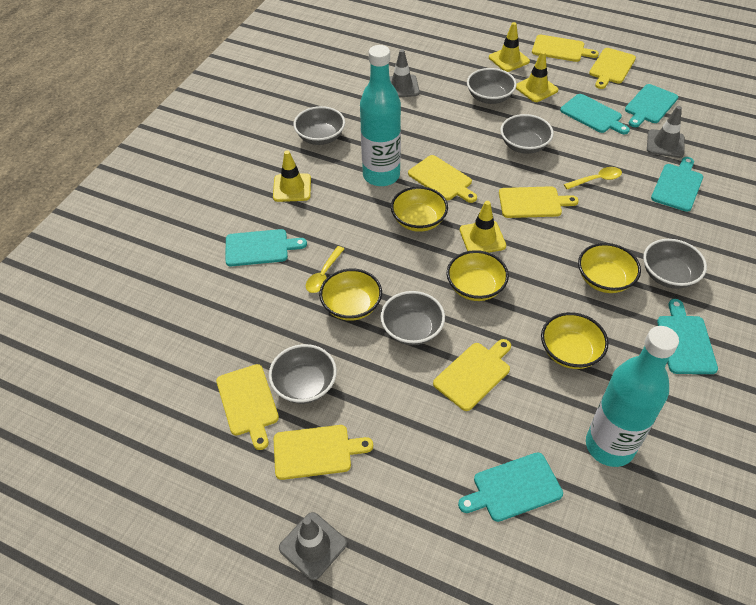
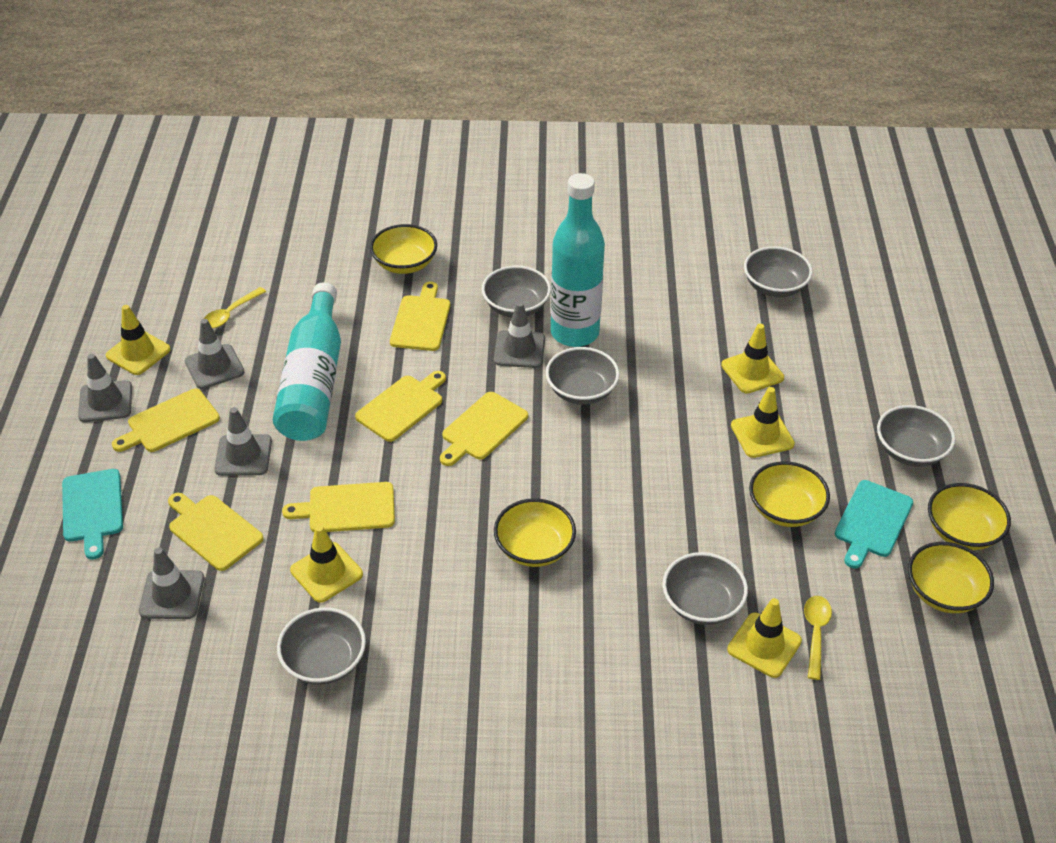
grey traffic cone: 3 -> 5
turquoise cutting board: 6 -> 2
yellow cutting board: 7 -> 6
yellow traffic cone: 4 -> 5

